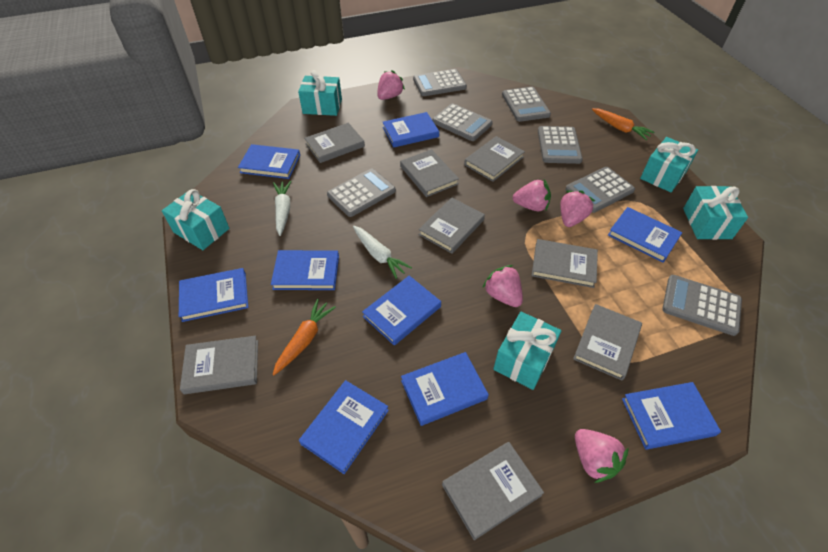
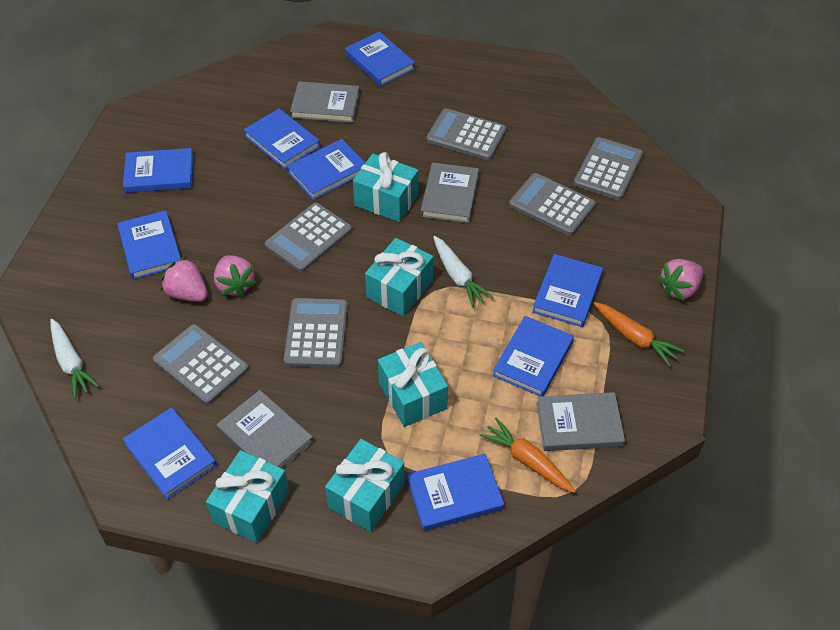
grey book: 8 -> 4
grey calculator: 7 -> 6
pink strawberry: 5 -> 3

